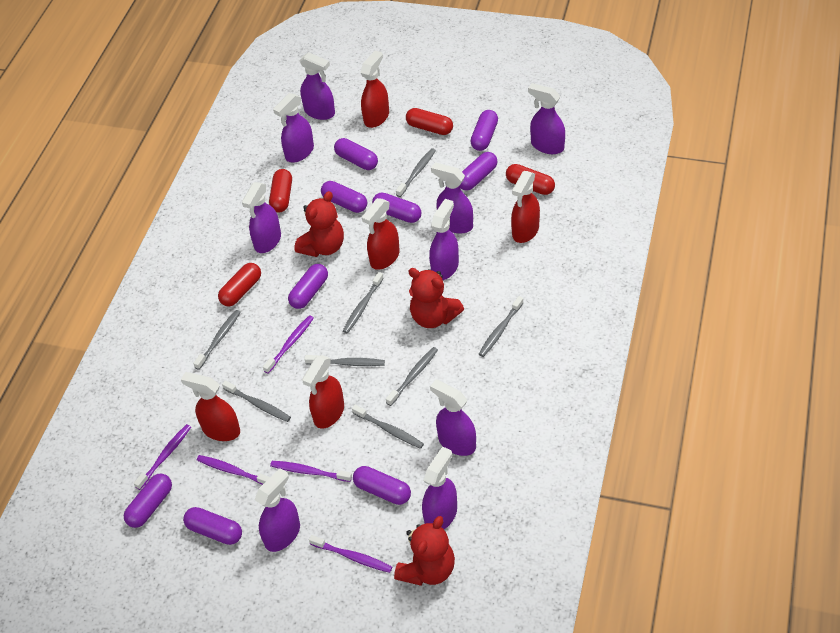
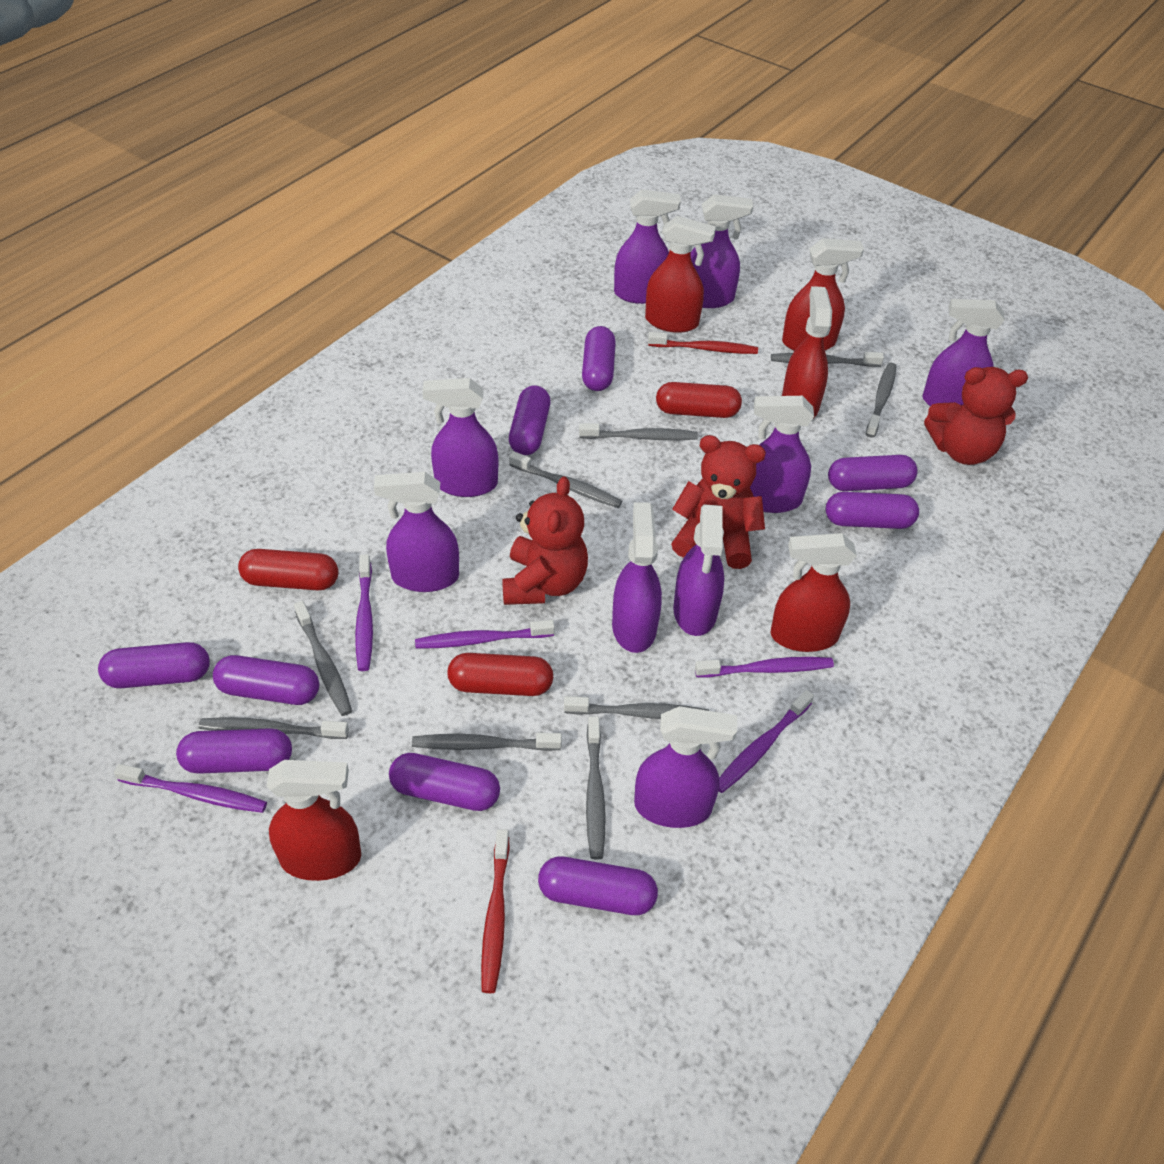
grey toothbrush: 8 -> 9
red capsule: 4 -> 3
red toothbrush: 0 -> 2

